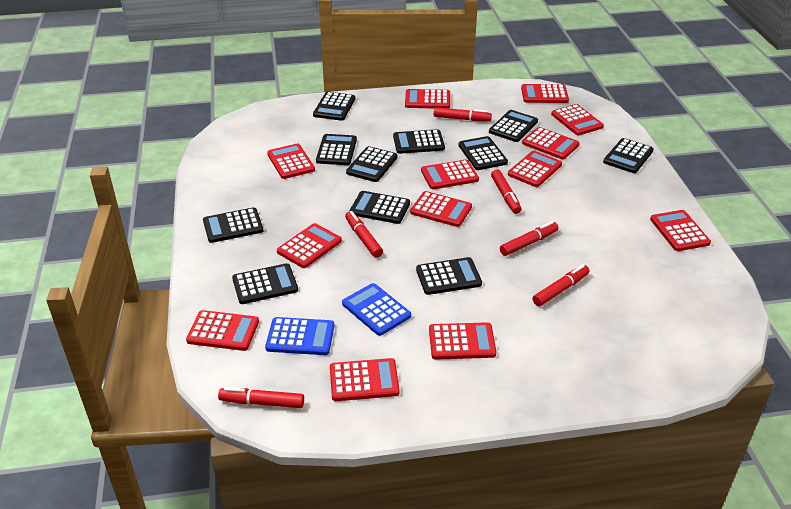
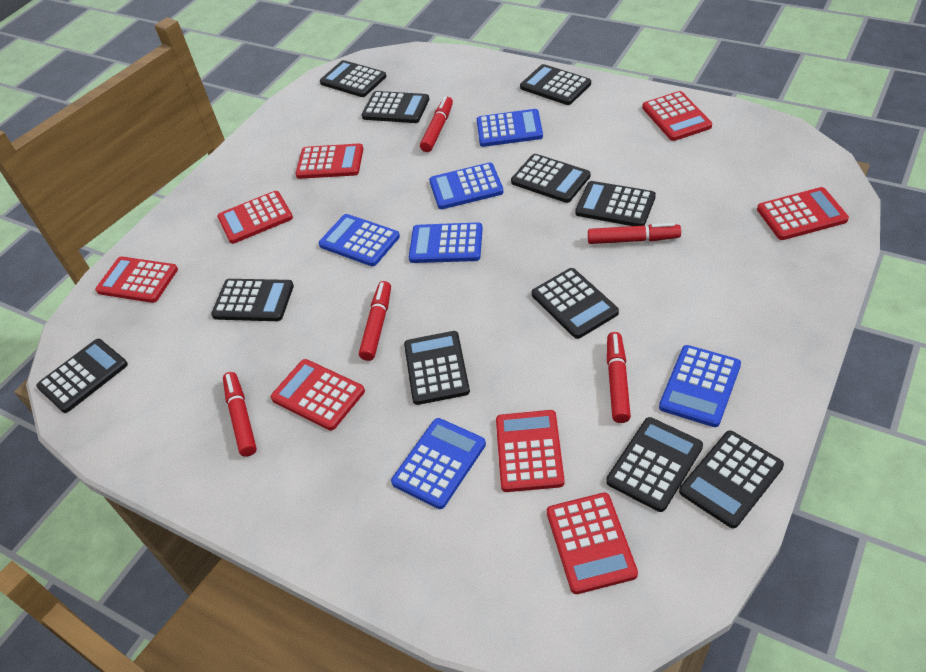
blue calculator: 2 -> 6
red calculator: 13 -> 8
red marker: 6 -> 5

